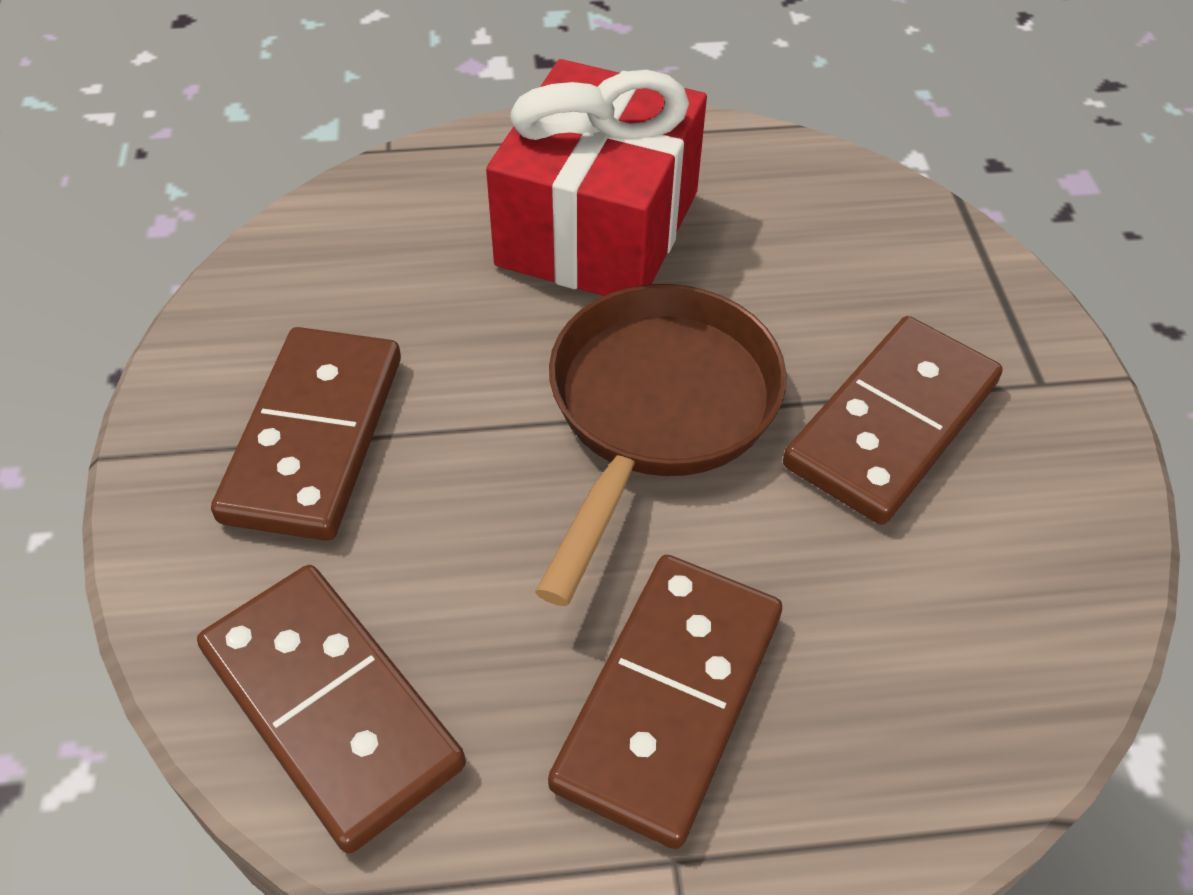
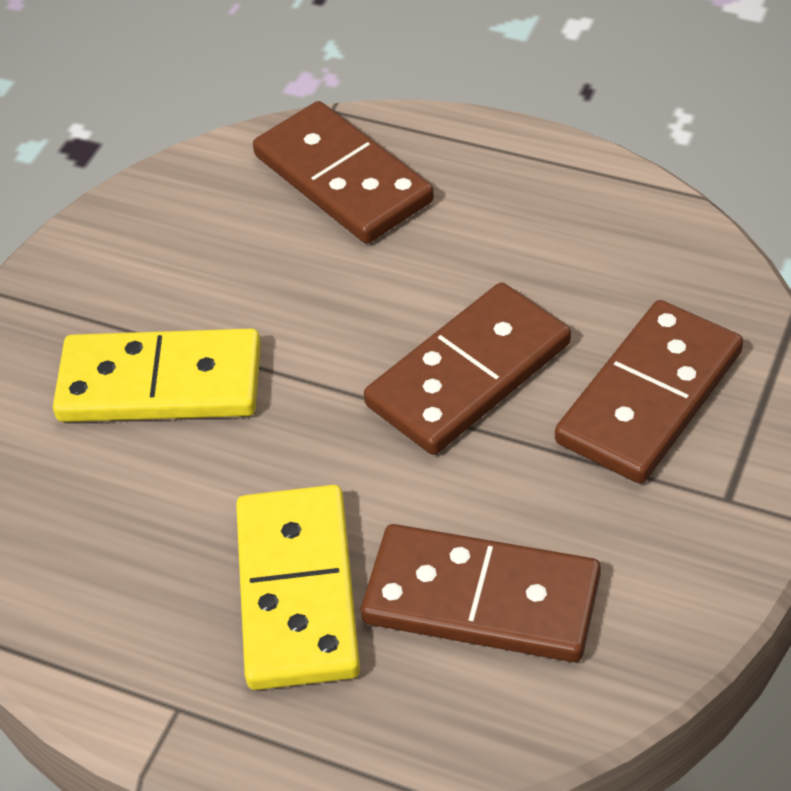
brown pan: 1 -> 0
red gift: 1 -> 0
yellow domino: 0 -> 2

